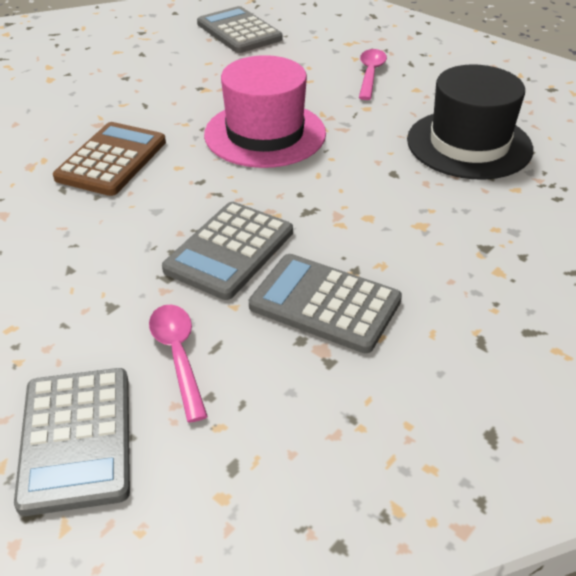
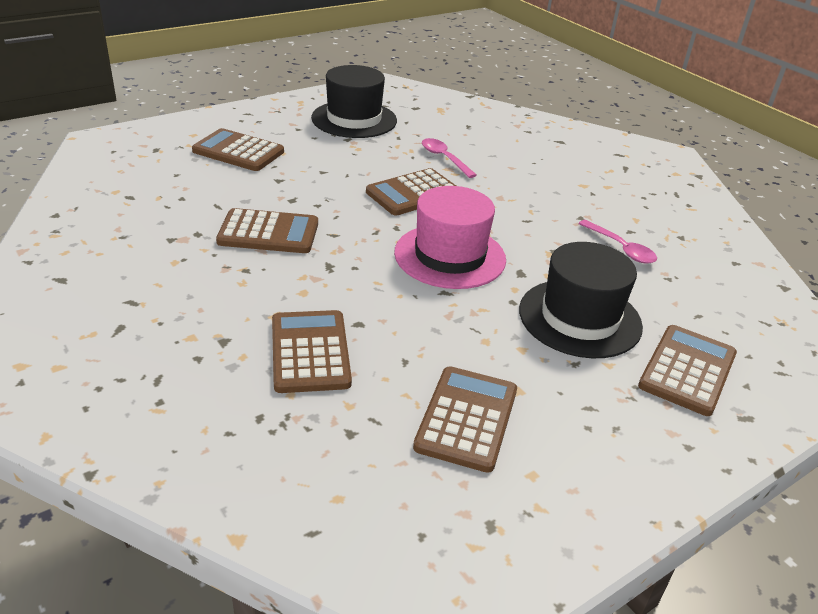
black hat: 1 -> 2
brown calculator: 1 -> 6
grey calculator: 4 -> 0

